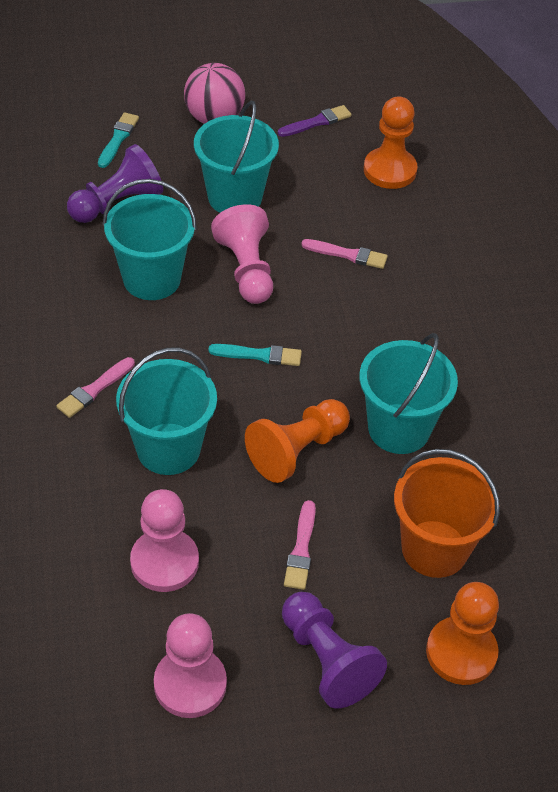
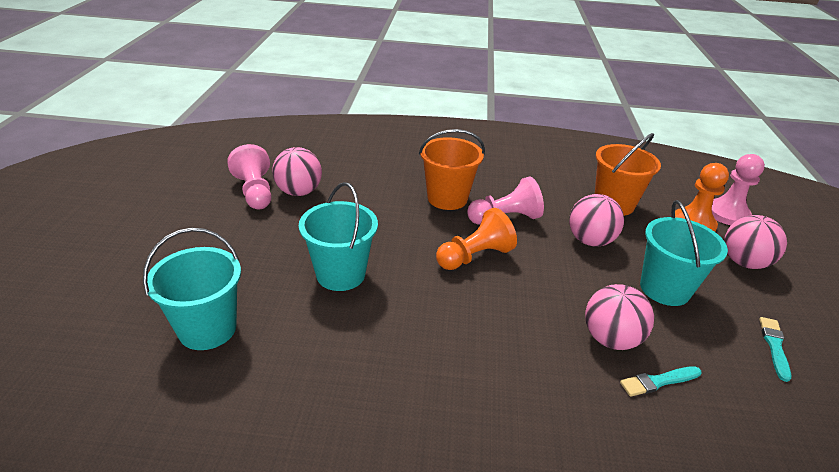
orange bucket: 1 -> 2
orange pawn: 3 -> 2
pink ball: 1 -> 4
pink brush: 3 -> 0
purple brush: 1 -> 0
purple pawn: 2 -> 0
turquoise bucket: 4 -> 3

